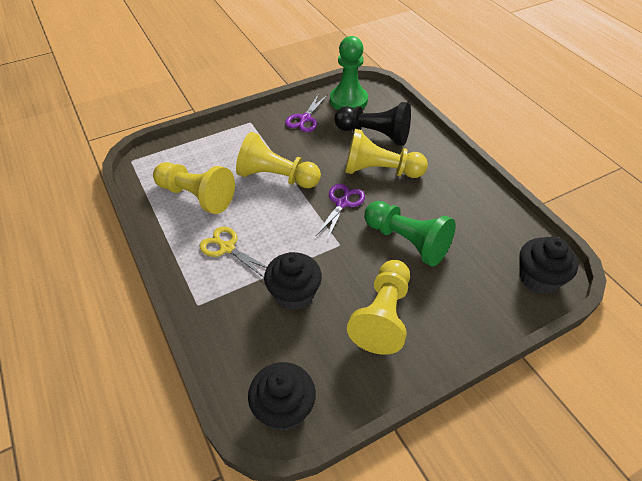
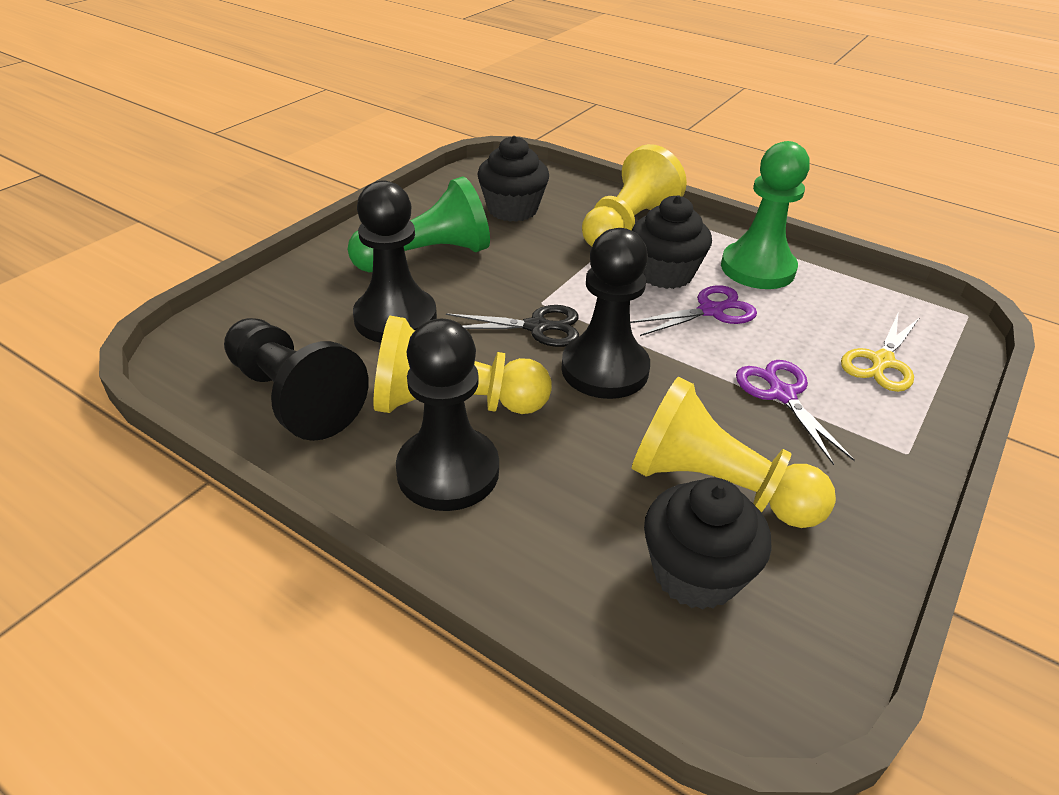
black pawn: 1 -> 4
black scissors: 0 -> 1
yellow pawn: 4 -> 3

